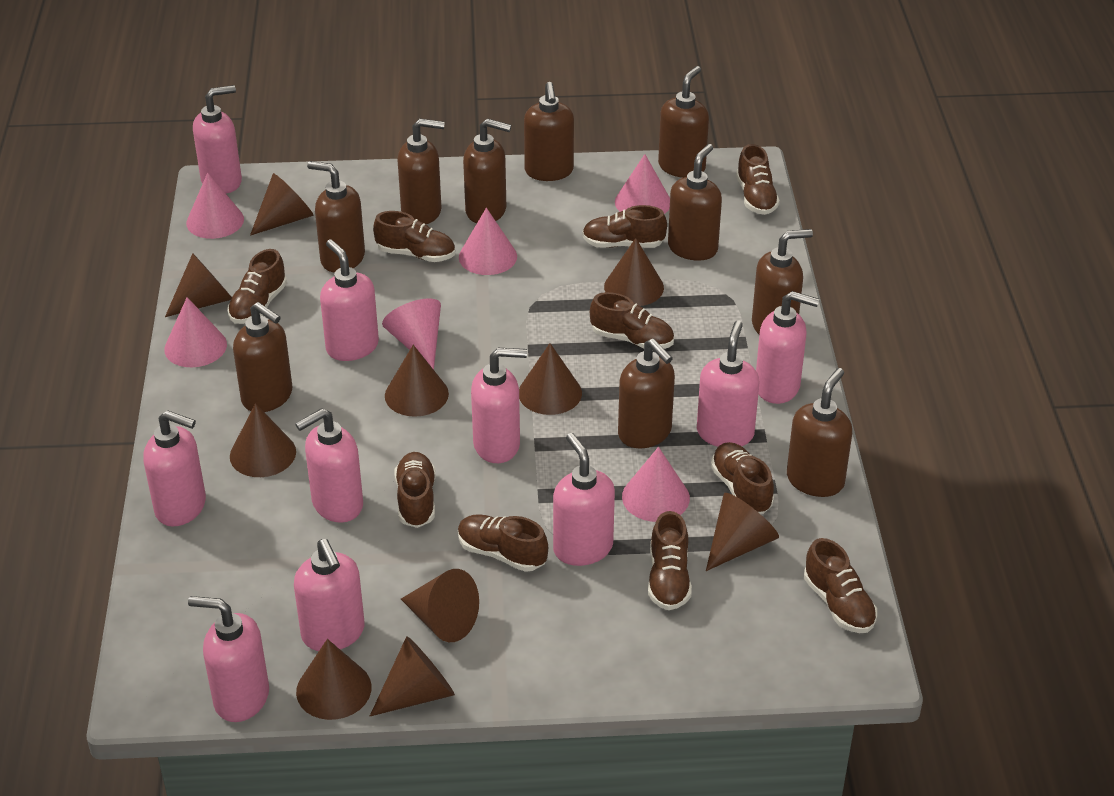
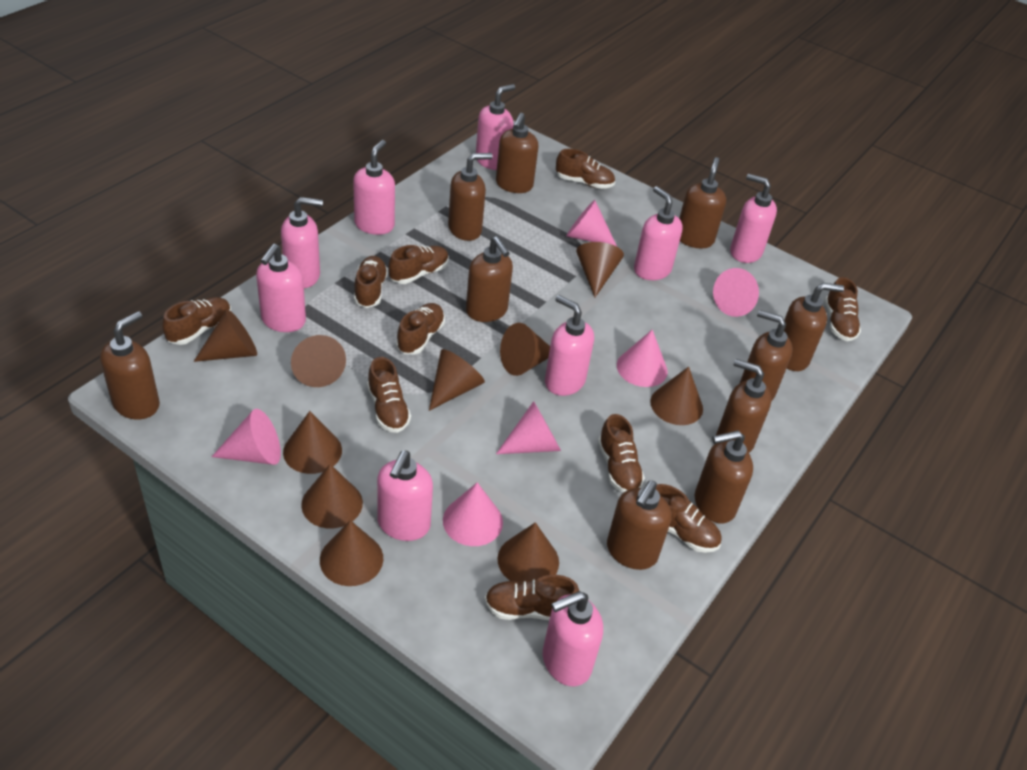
pink soap dispenser: 10 -> 9

